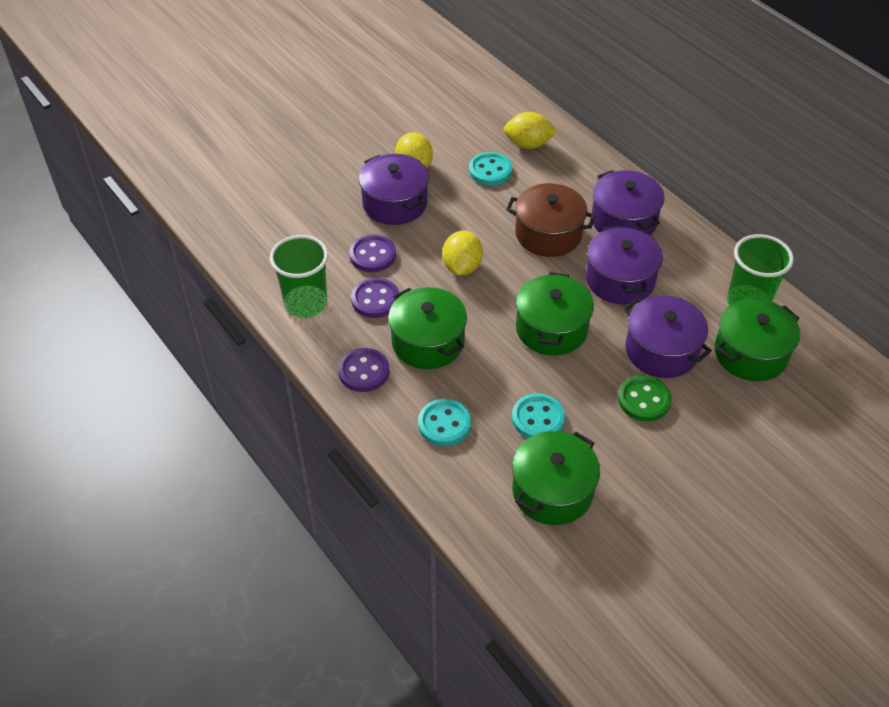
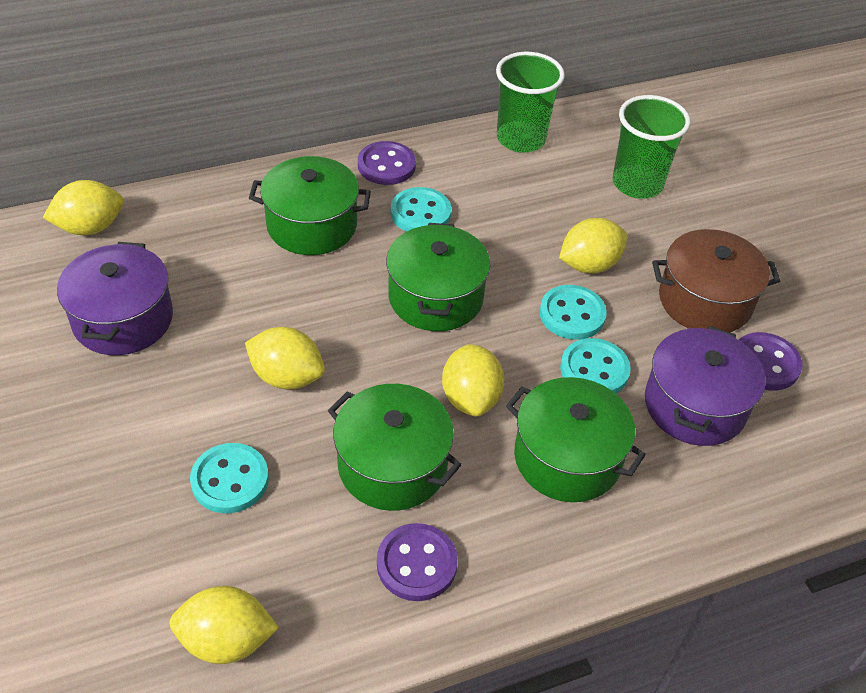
green button: 1 -> 0
purple pot: 4 -> 2
turquoise button: 3 -> 4
yellow lemon: 3 -> 5

